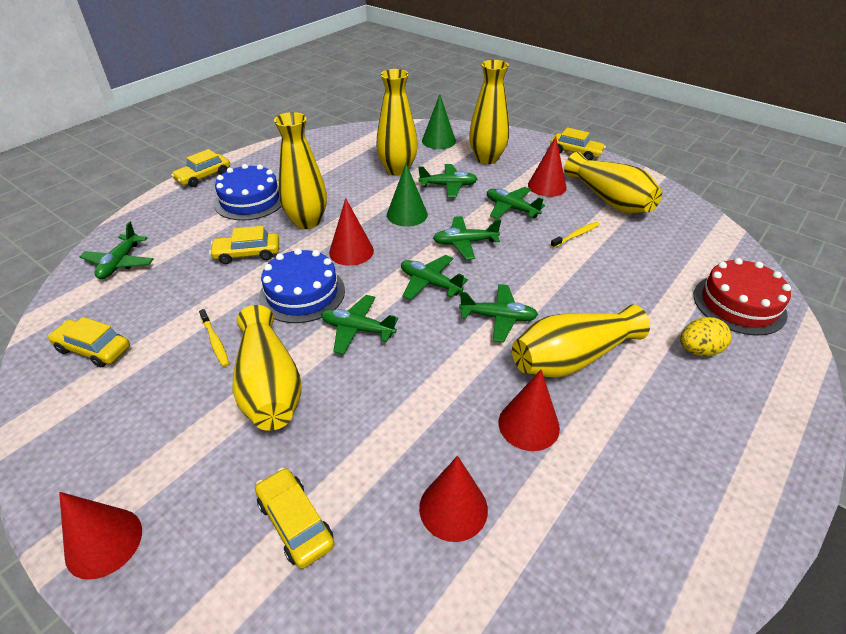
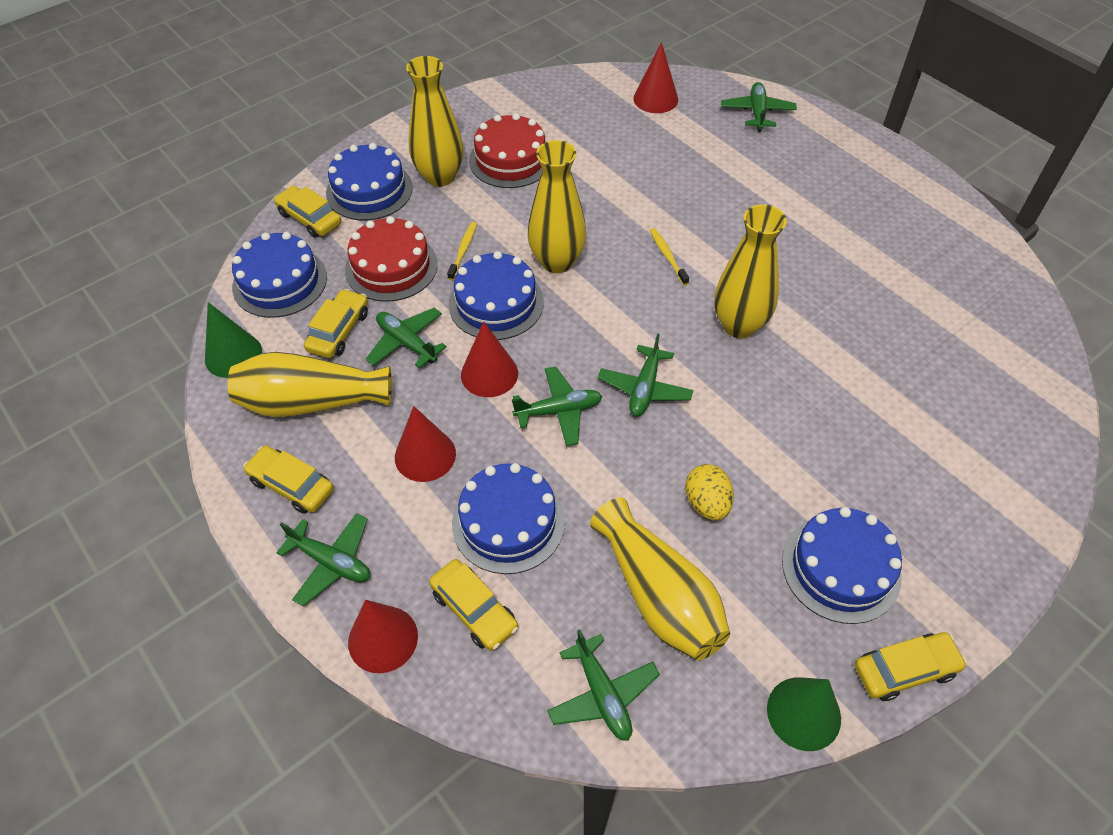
blue cake: 2 -> 5
green plane: 7 -> 6
red cake: 1 -> 2
red cone: 5 -> 4
yellow vase: 6 -> 5

